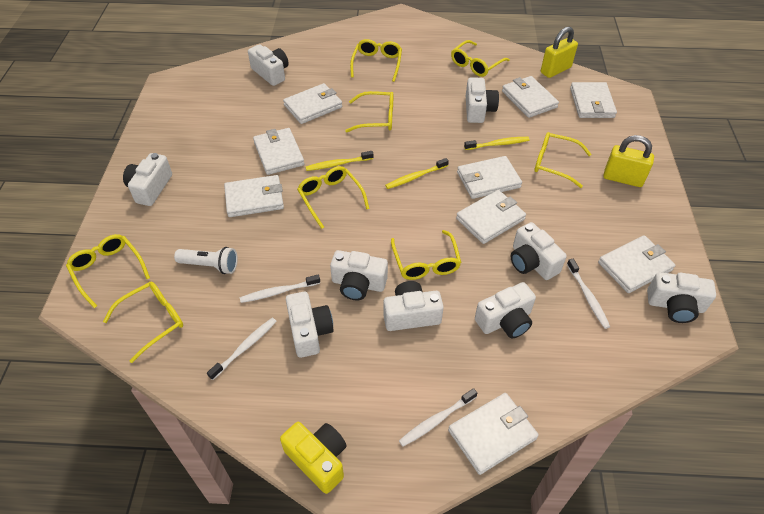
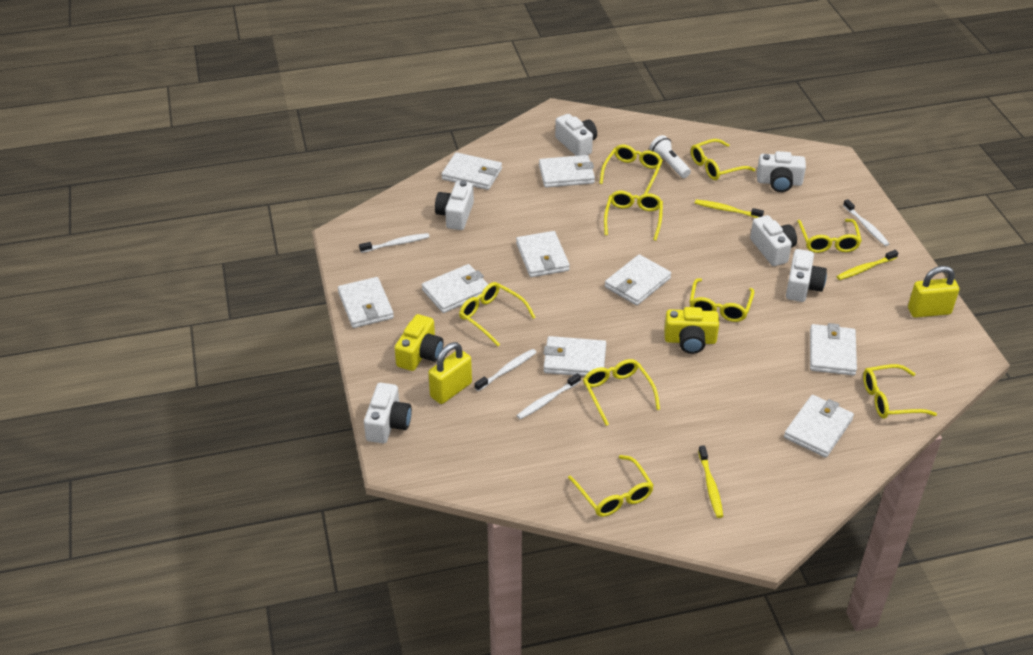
white camera: 9 -> 6
yellow camera: 1 -> 2
yellow glasses: 8 -> 9

